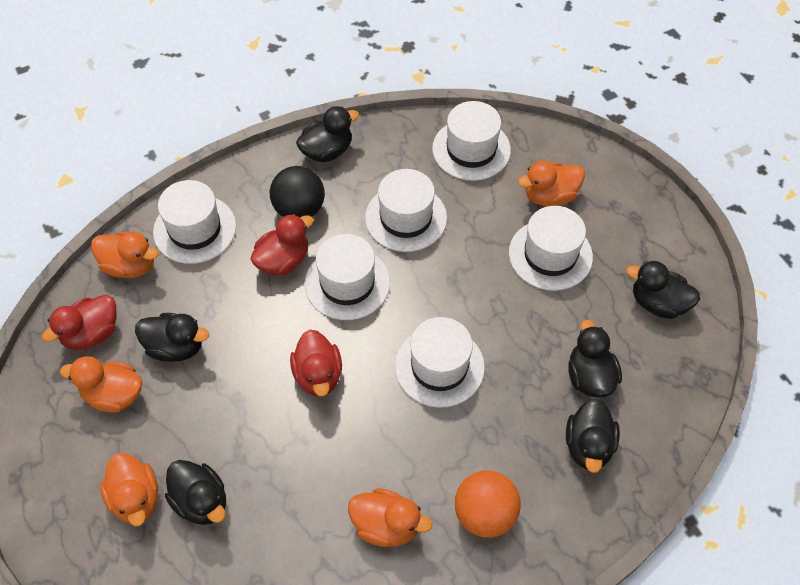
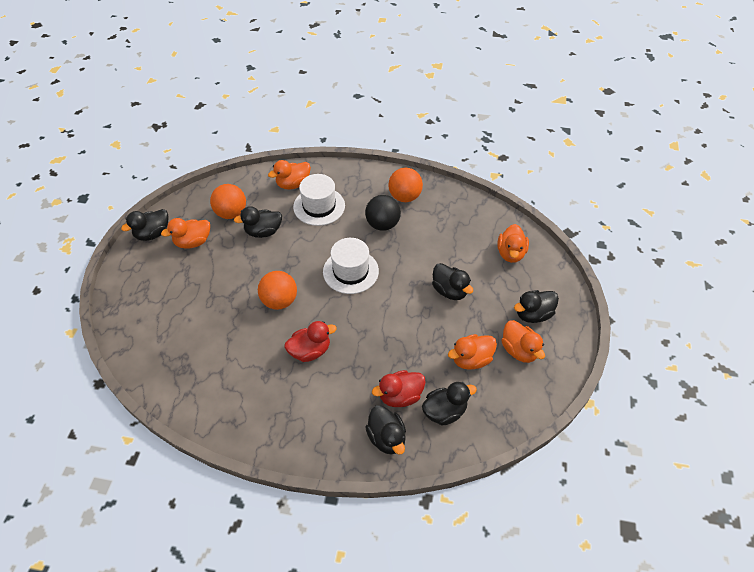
orange ball: 1 -> 3
red duck: 3 -> 2
white hat: 6 -> 2

